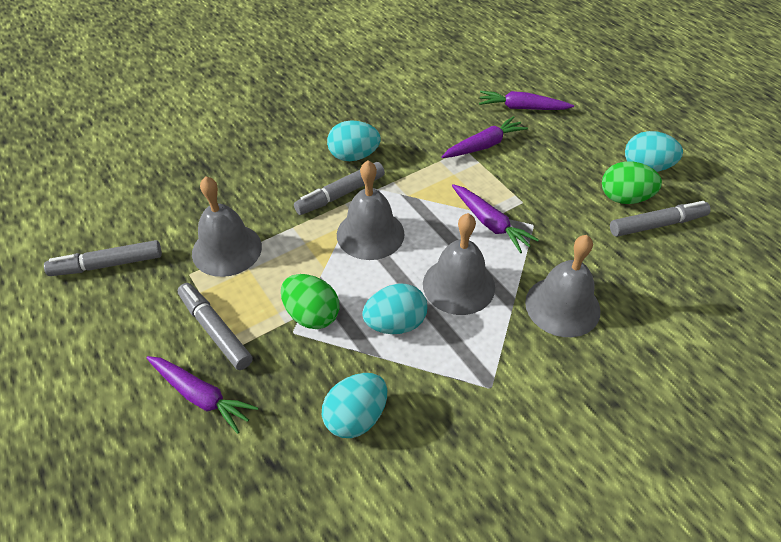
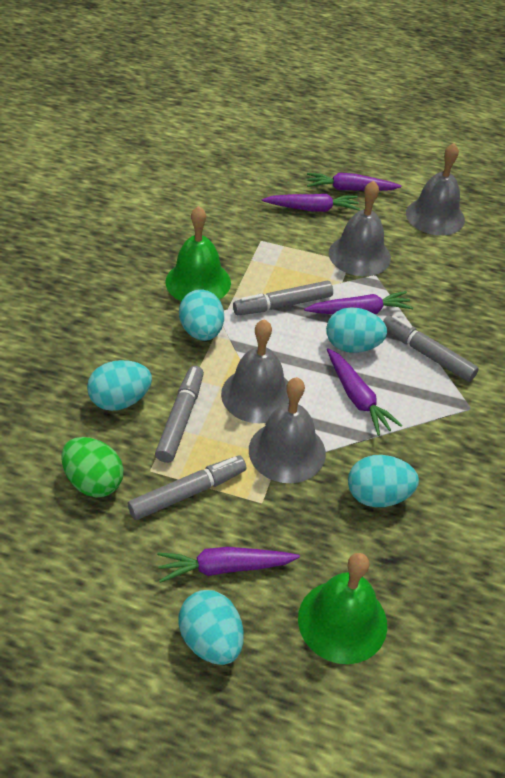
green bell: 0 -> 2
green egg: 2 -> 1
purple carrot: 4 -> 5
turquoise egg: 4 -> 5

